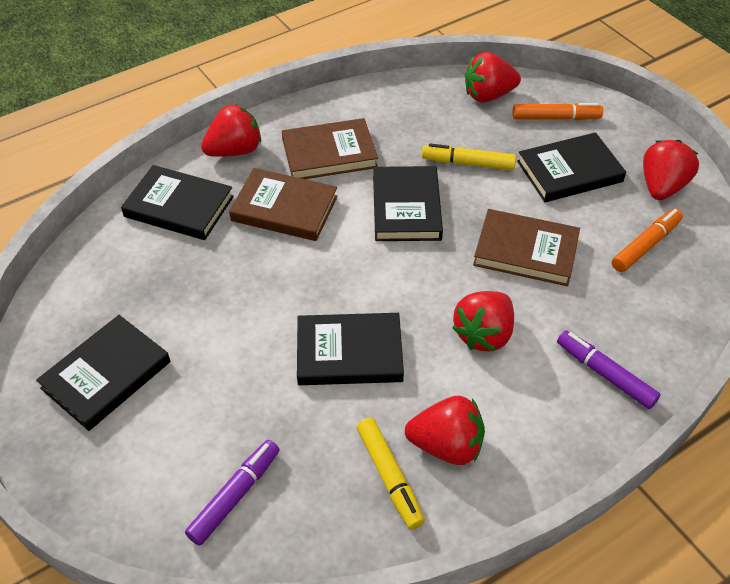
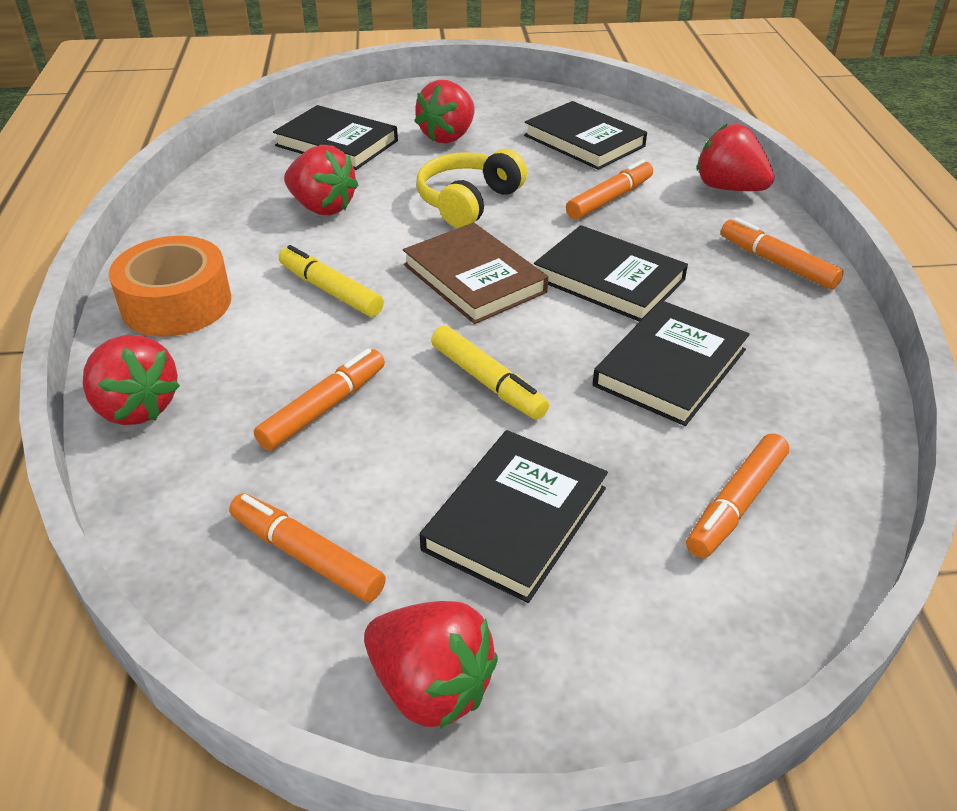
brown book: 3 -> 1
orange marker: 2 -> 5
orange tape: 0 -> 1
purple marker: 2 -> 0
yellow headphones: 0 -> 1

